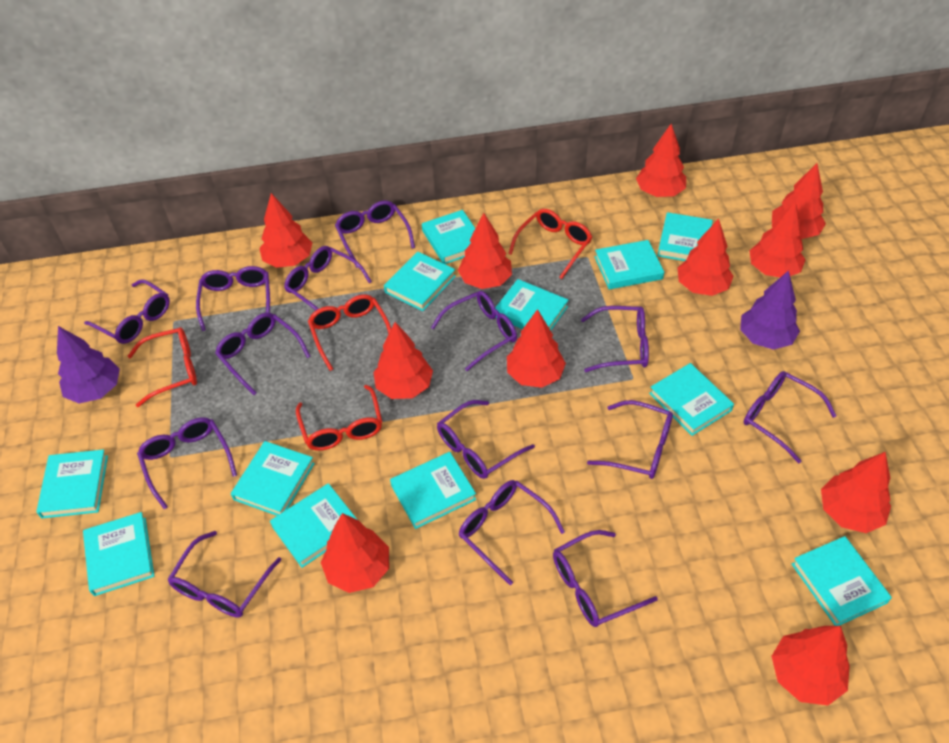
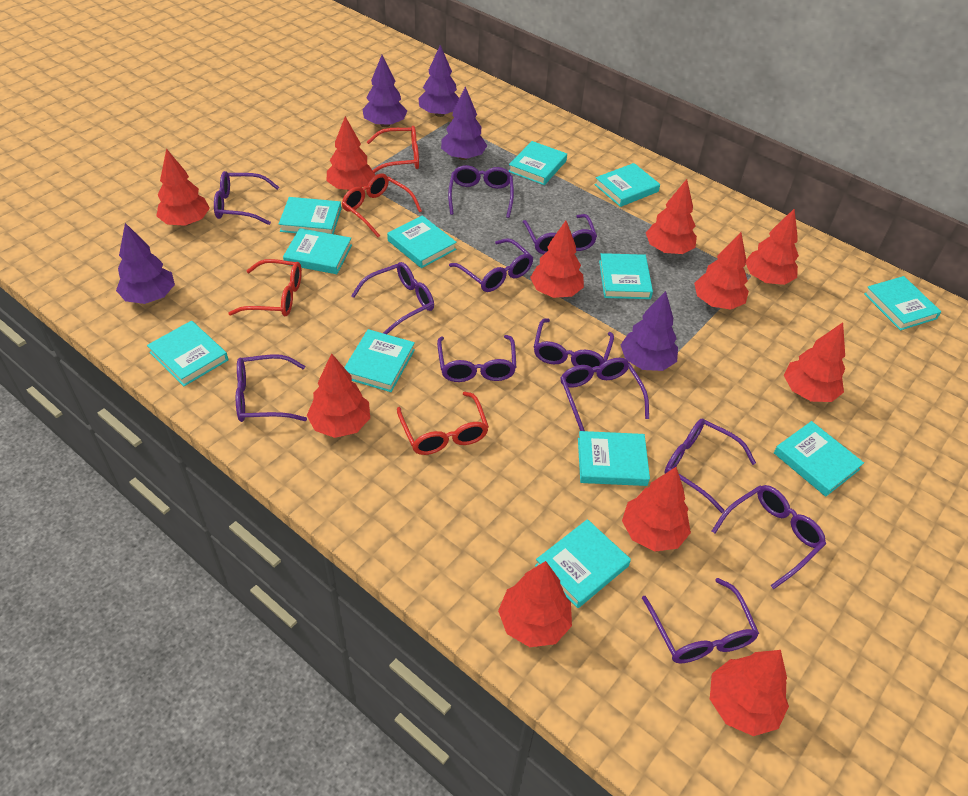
purple glasses: 14 -> 12
purple tree: 2 -> 5

